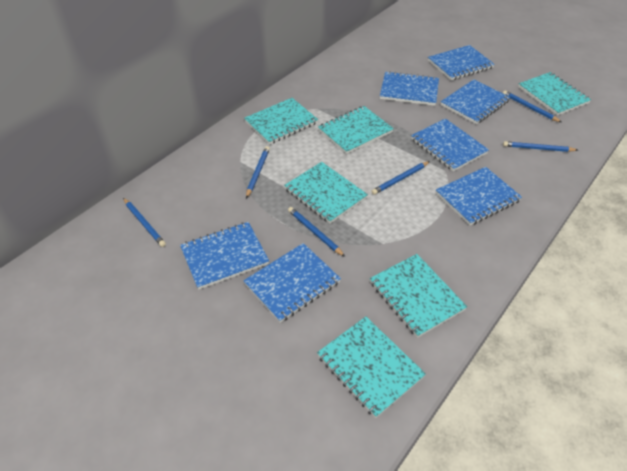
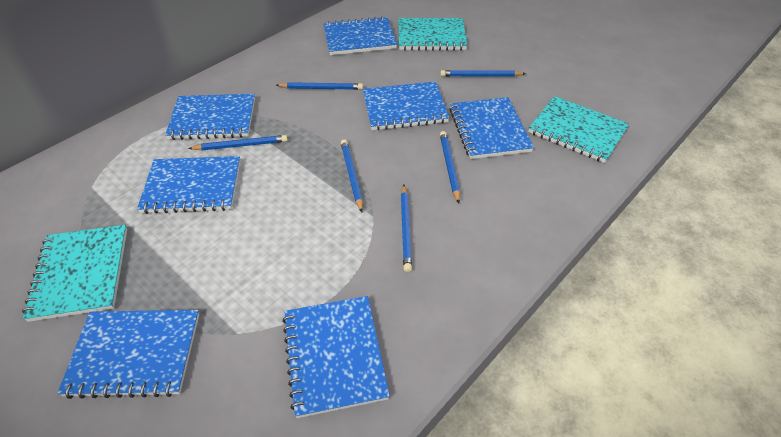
turquoise notebook: 6 -> 3

